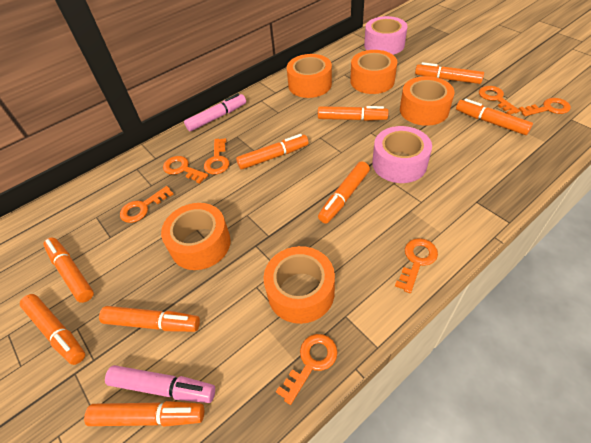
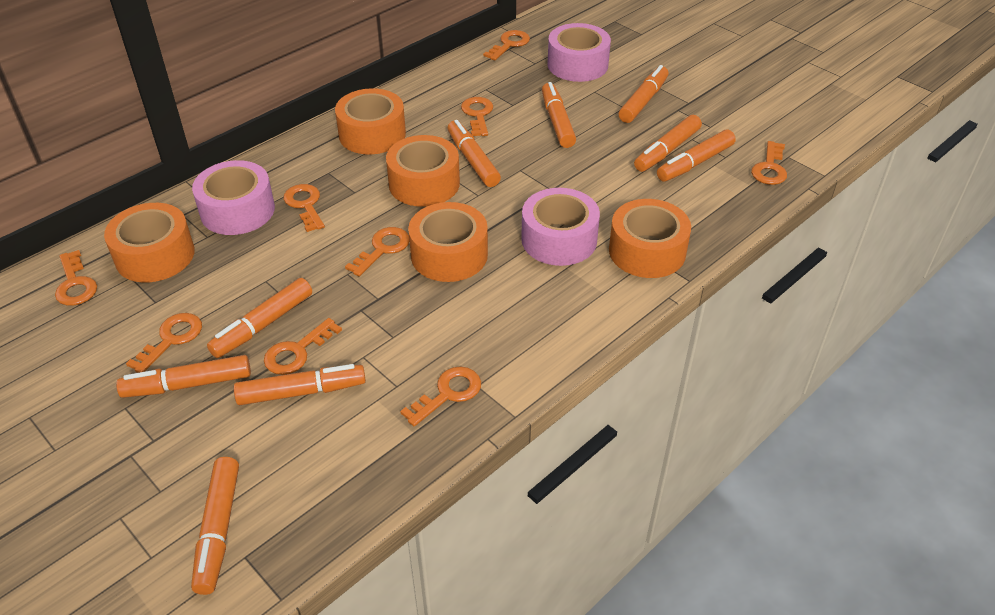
orange key: 7 -> 9
pink marker: 2 -> 0
pink tape: 2 -> 3

